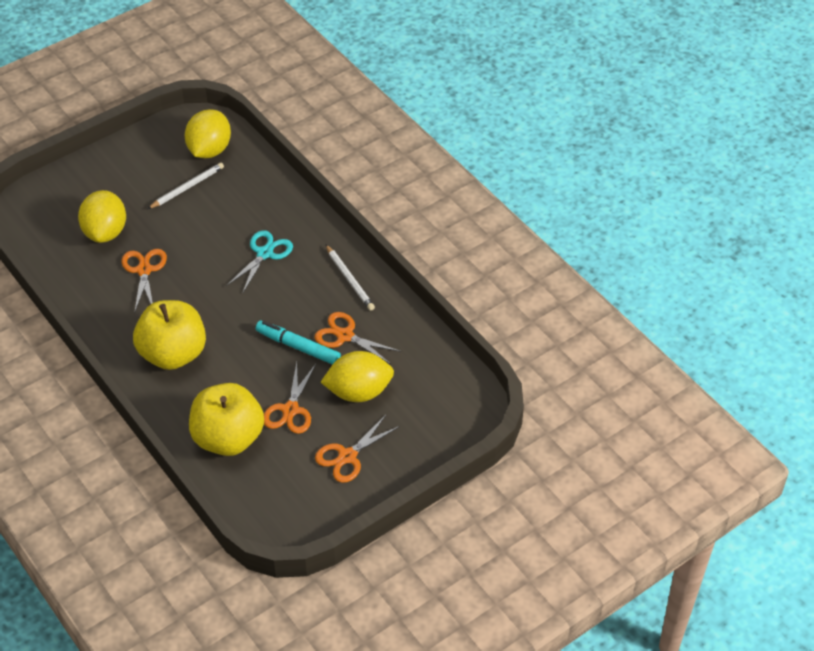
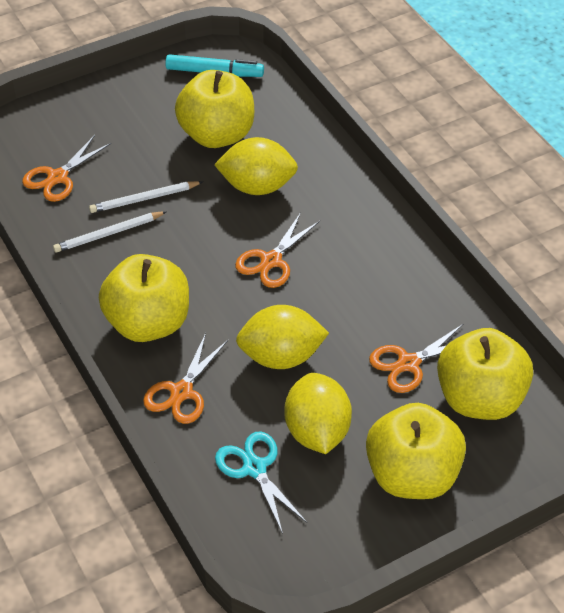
yellow apple: 2 -> 4

